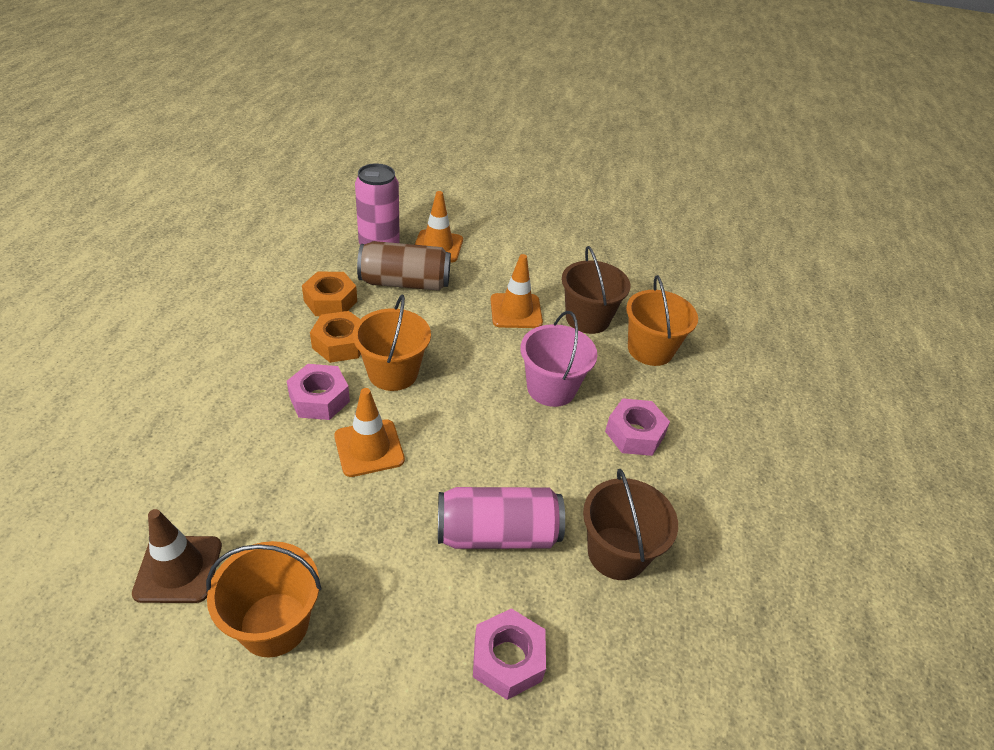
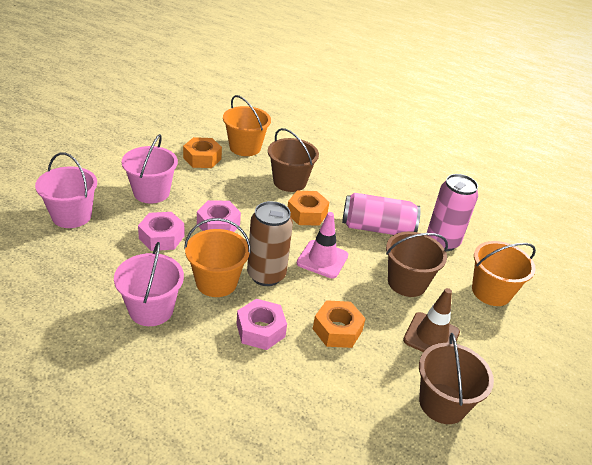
brown bucket: 2 -> 3
orange nut: 2 -> 3
orange traffic cone: 3 -> 0
pink bucket: 1 -> 3
pink traffic cone: 0 -> 1

